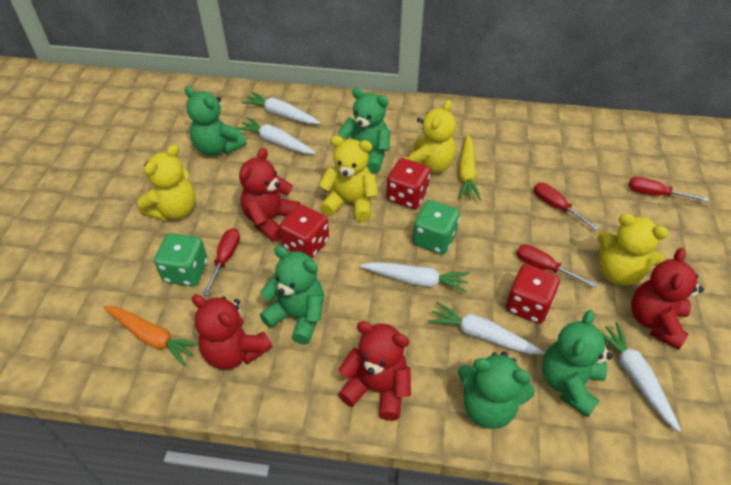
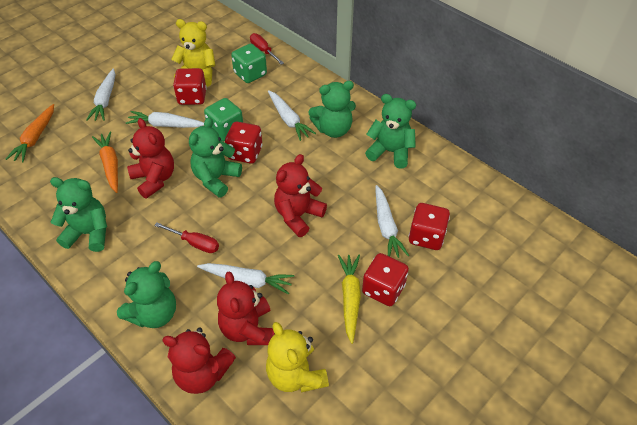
orange carrot: 1 -> 2
red dice: 3 -> 4
red screwdriver: 4 -> 2
yellow teddy bear: 4 -> 2

